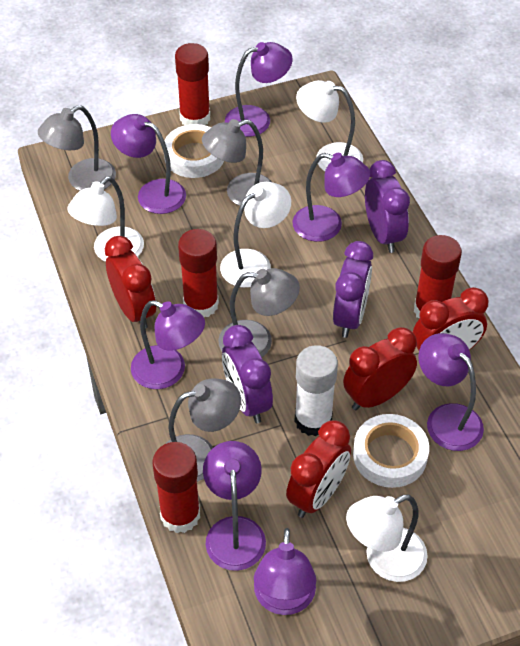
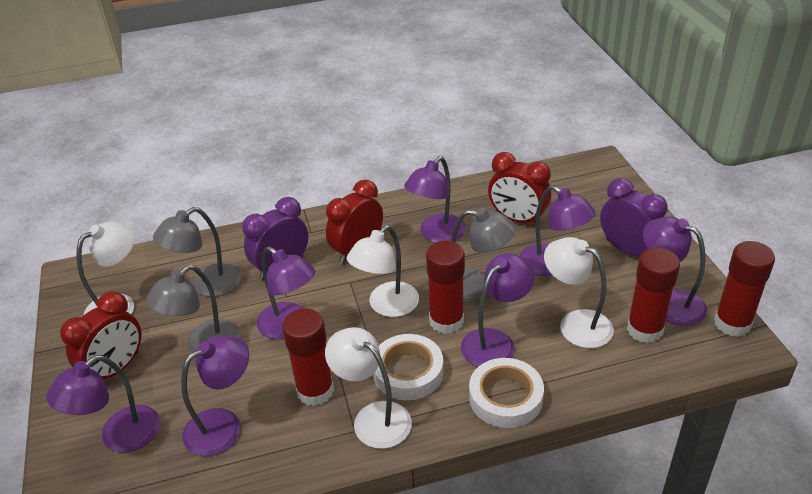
grey lamp: 4 -> 3
purple clock: 3 -> 2
red clock: 4 -> 3
white glue stick: 1 -> 0

